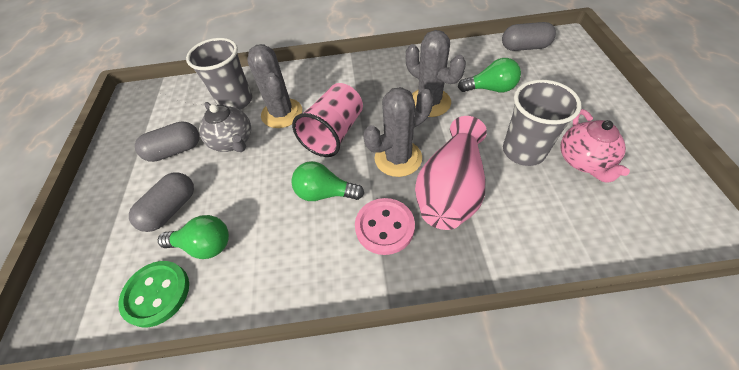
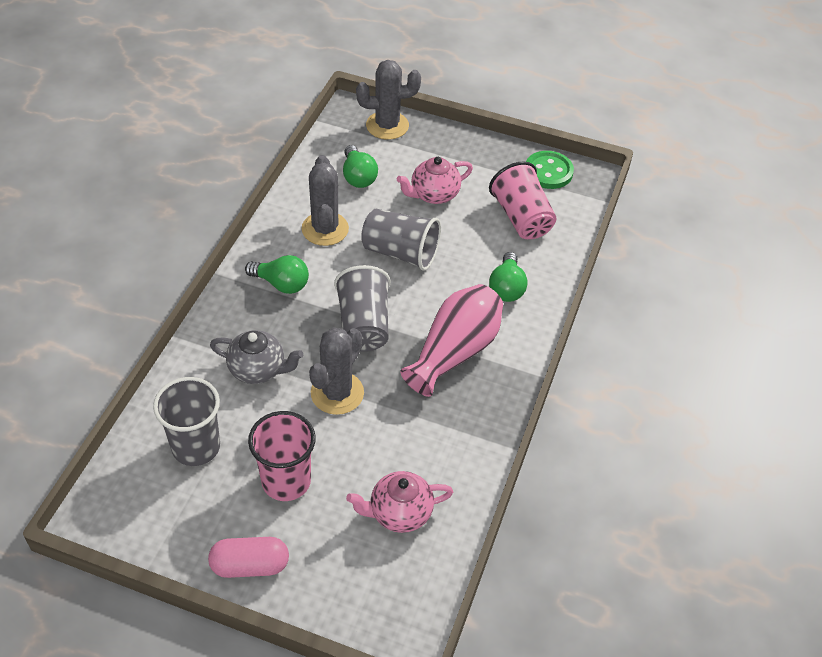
grey capsule: 3 -> 0
grey cup: 2 -> 3
pink button: 1 -> 0
pink capsule: 0 -> 1
pink cup: 1 -> 2
pink teapot: 1 -> 2

